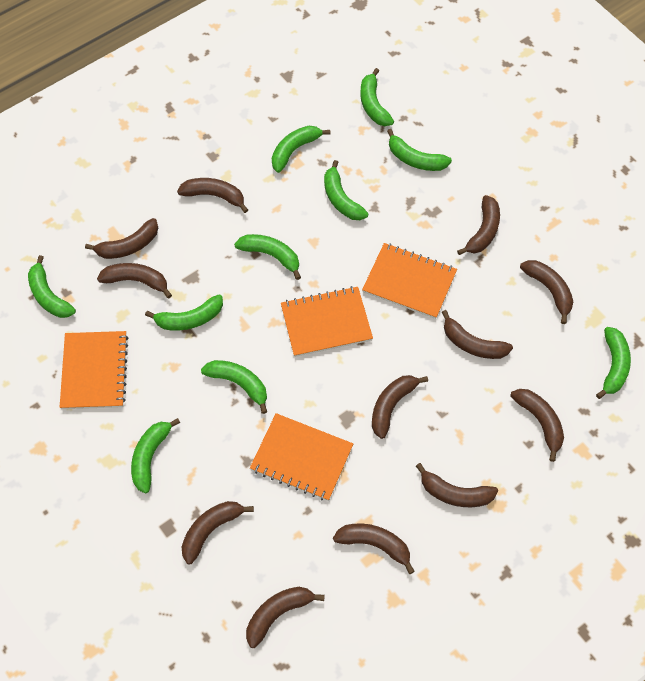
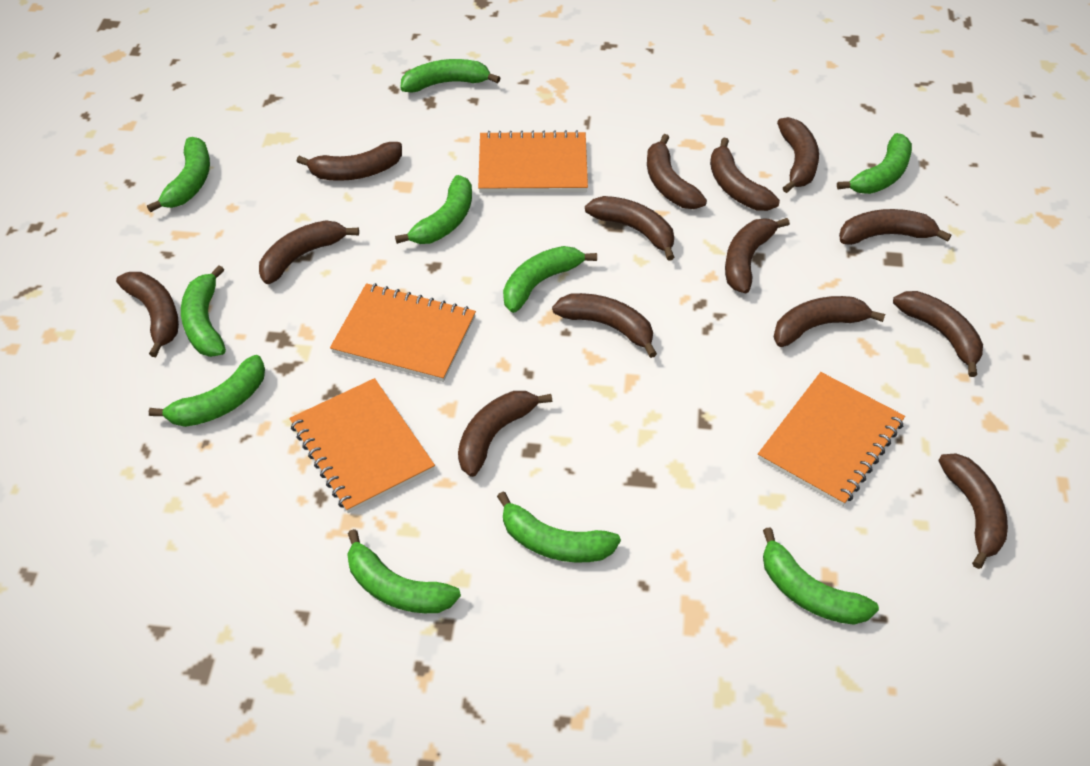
brown banana: 12 -> 14

